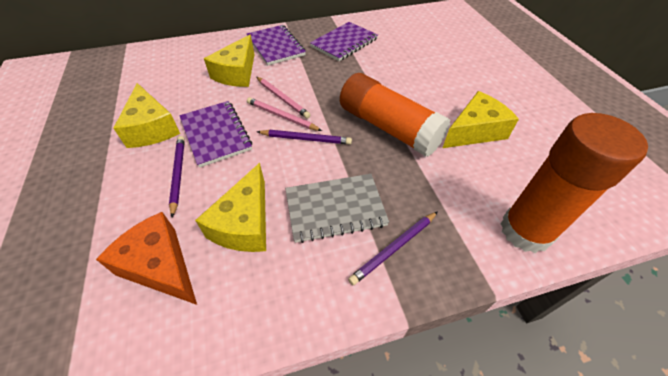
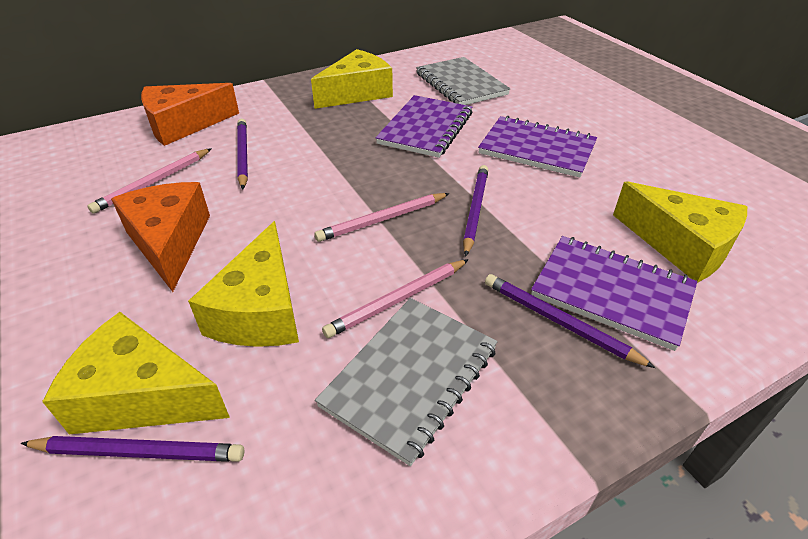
grey notebook: 1 -> 2
orange cheese: 1 -> 2
orange glue stick: 2 -> 0
pink pencil: 2 -> 3
purple pencil: 3 -> 4

